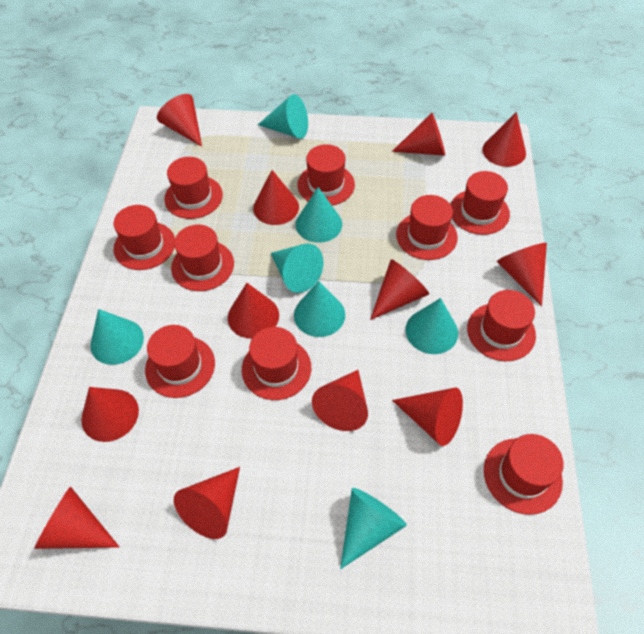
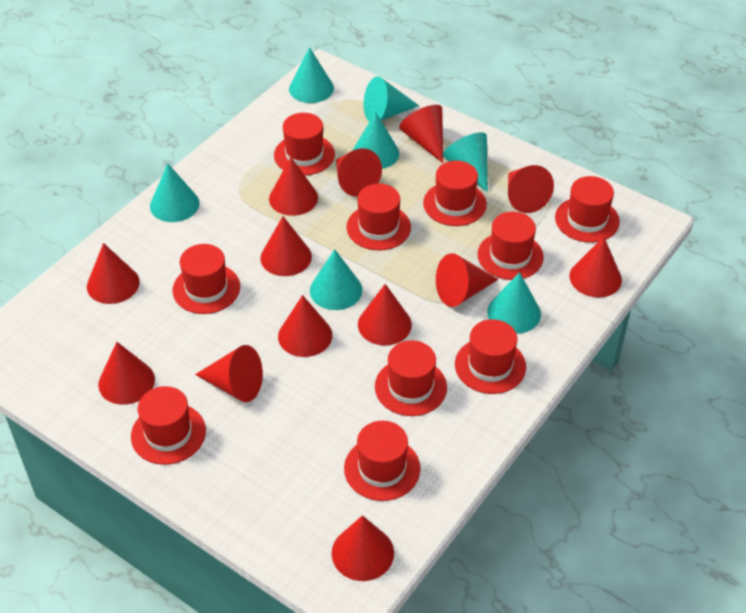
red cone: 12 -> 13

